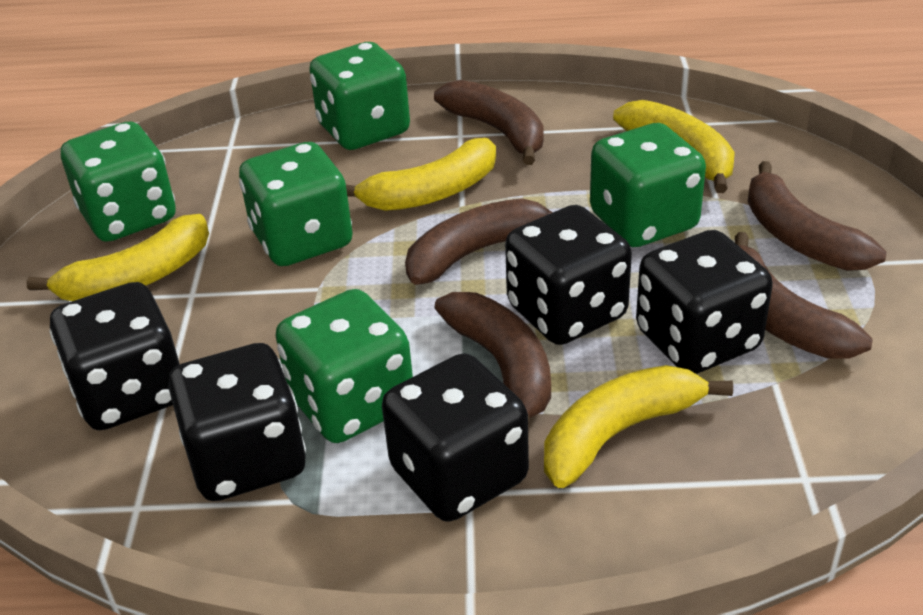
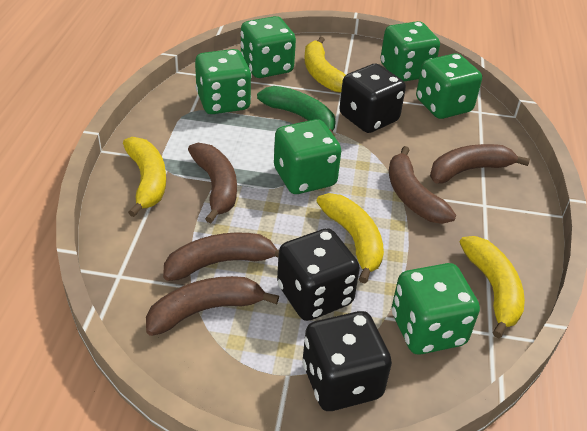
black dice: 5 -> 3
green banana: 0 -> 1
green dice: 5 -> 6

